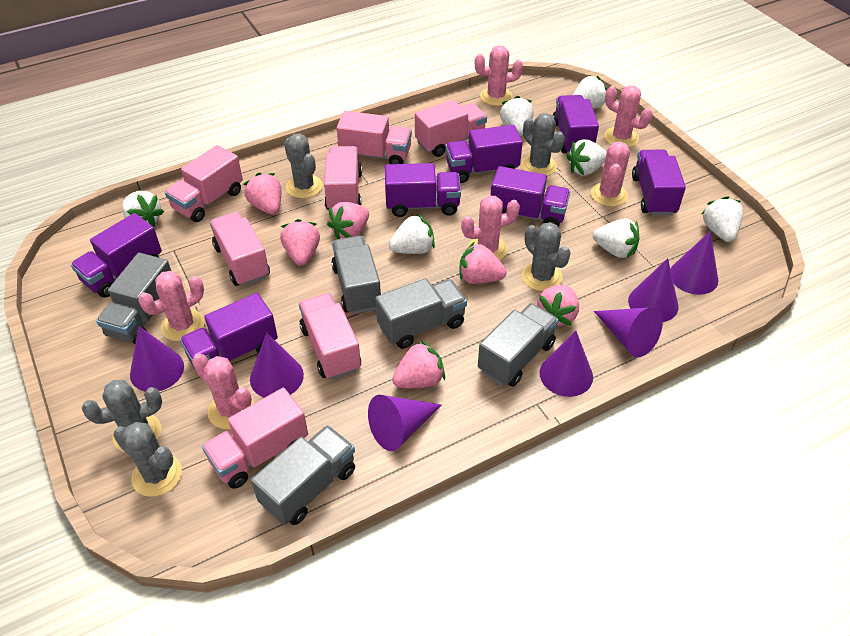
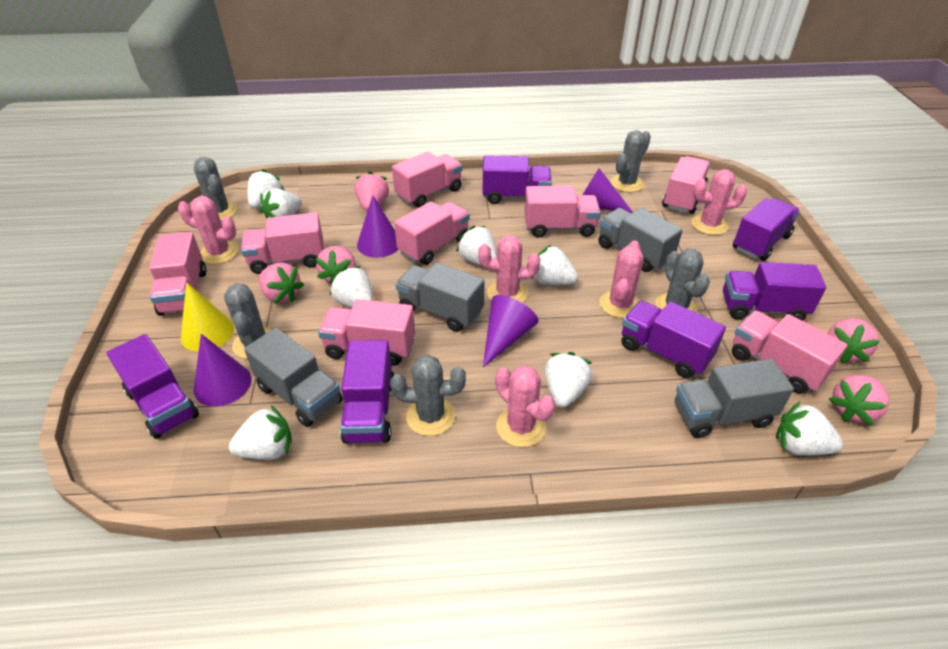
grey truck: 5 -> 4
pink cactus: 6 -> 5
pink strawberry: 6 -> 5
pink truck: 7 -> 8
purple cone: 7 -> 4
purple truck: 7 -> 6
white strawberry: 7 -> 8
yellow cone: 0 -> 1

